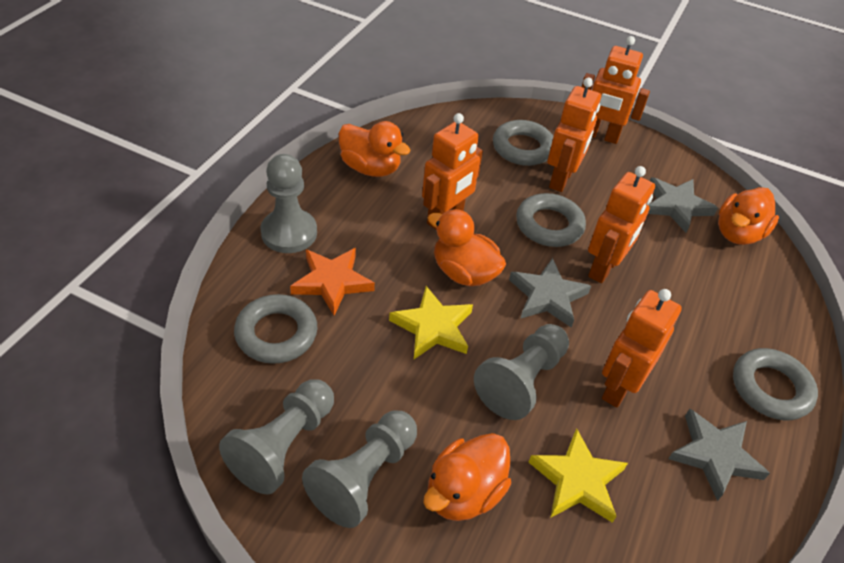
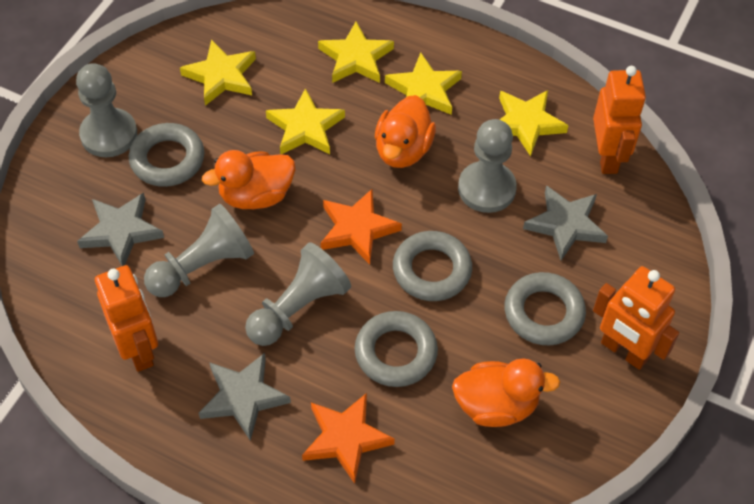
orange duck: 4 -> 3
orange robot: 5 -> 3
orange star: 1 -> 2
yellow star: 2 -> 5

